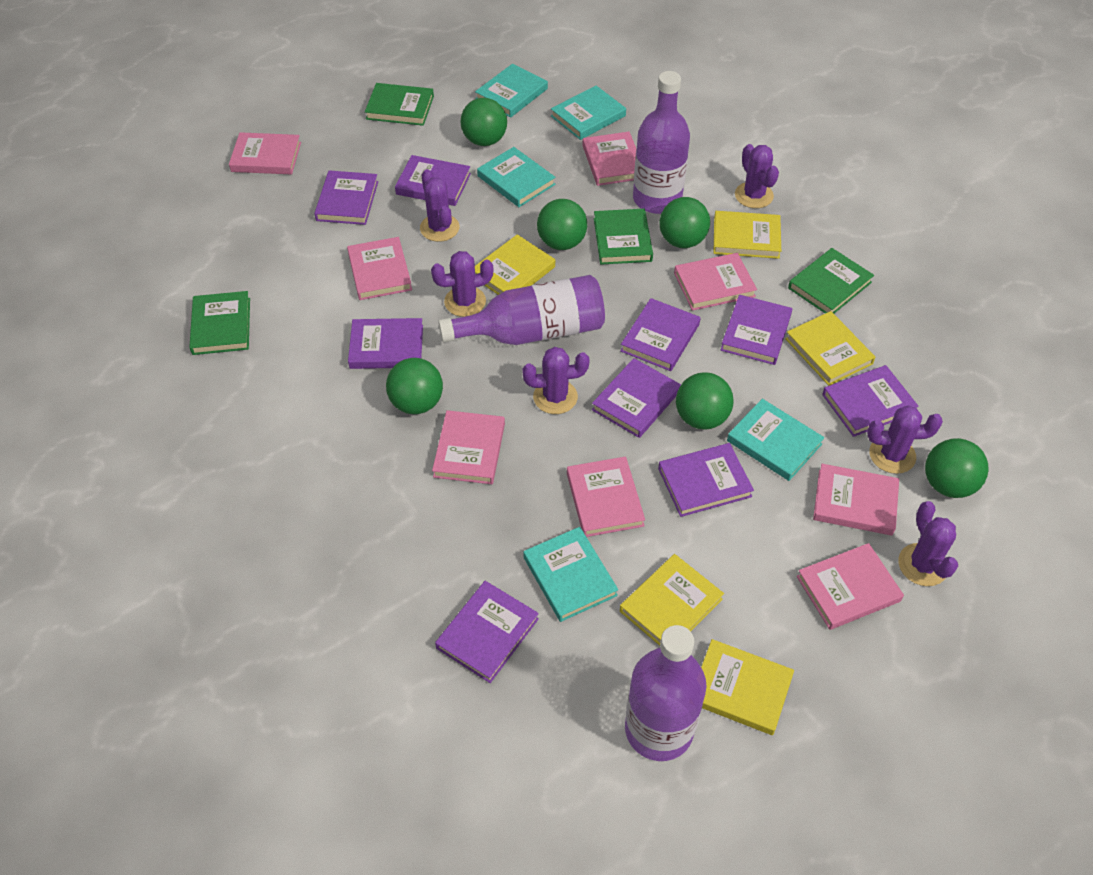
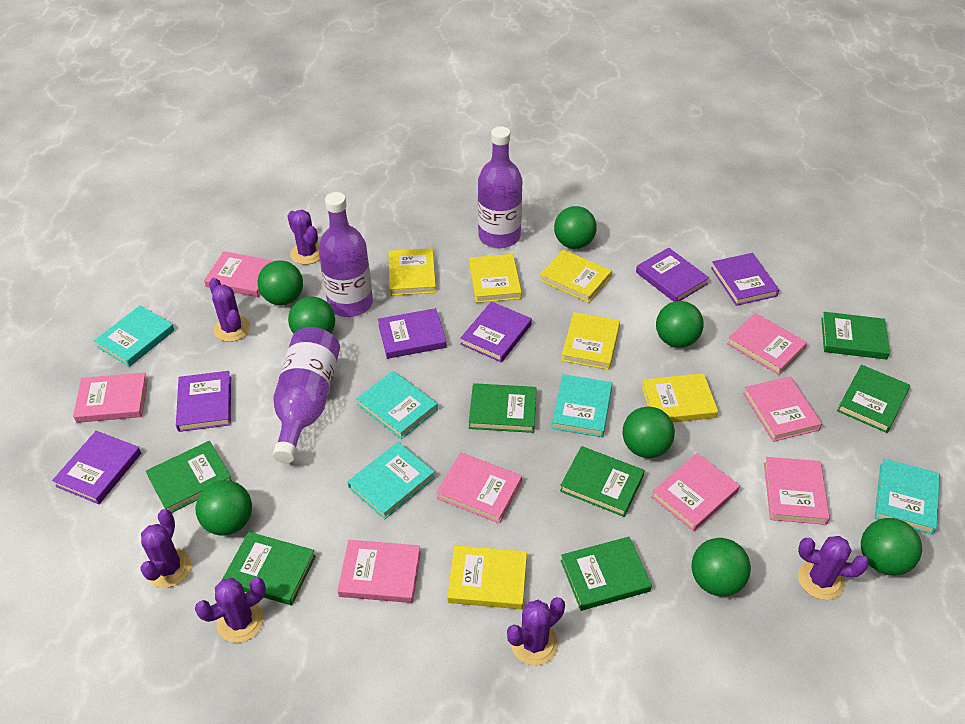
green ball: 6 -> 8
green book: 4 -> 7
purple book: 9 -> 6
yellow book: 5 -> 6

